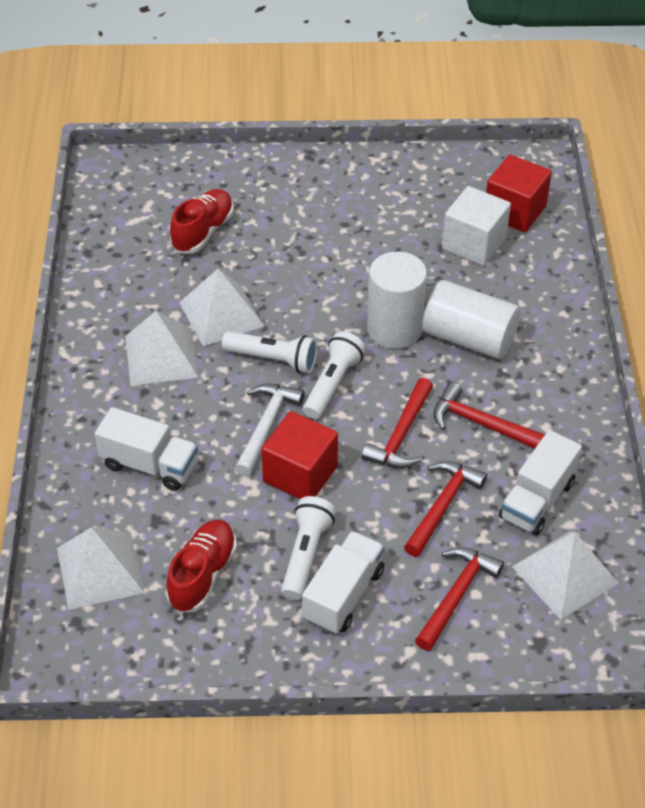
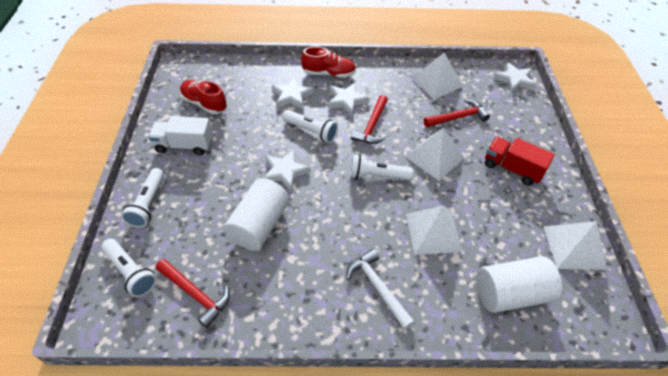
red cube: 2 -> 0
red hammer: 4 -> 3
red truck: 0 -> 1
white cube: 1 -> 0
white flashlight: 3 -> 4
white star: 0 -> 4
white truck: 3 -> 1

